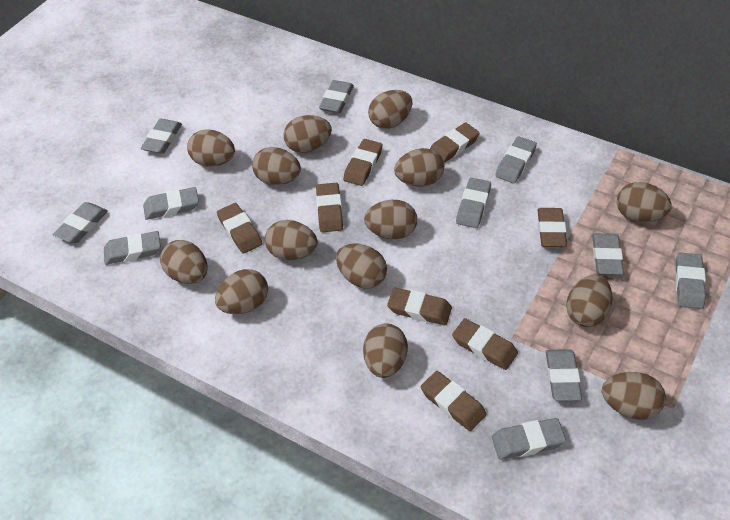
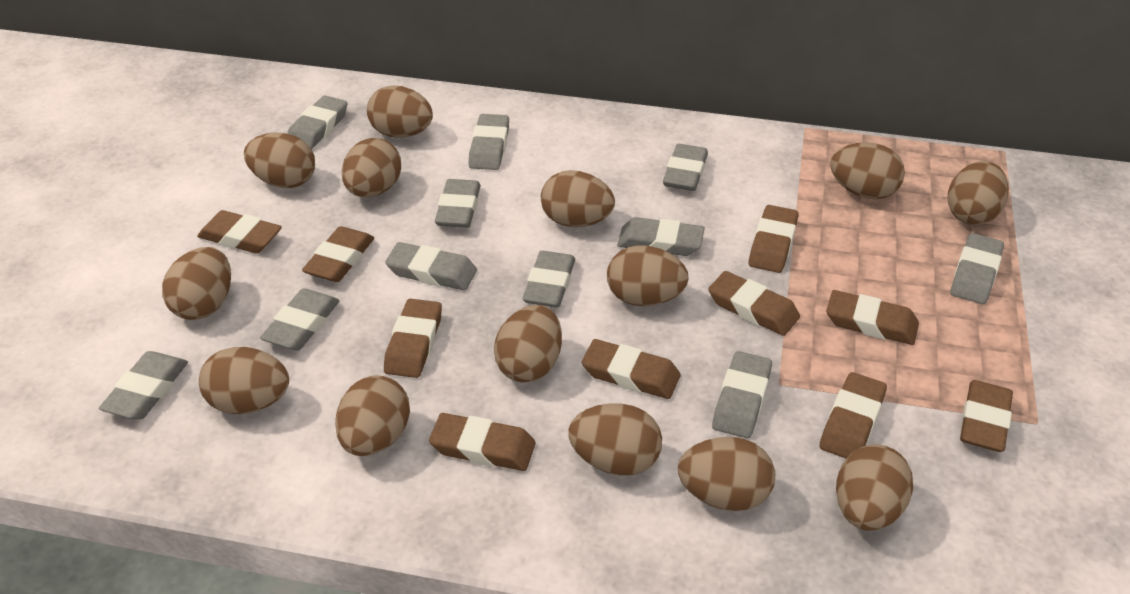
brown eraser: 8 -> 10

